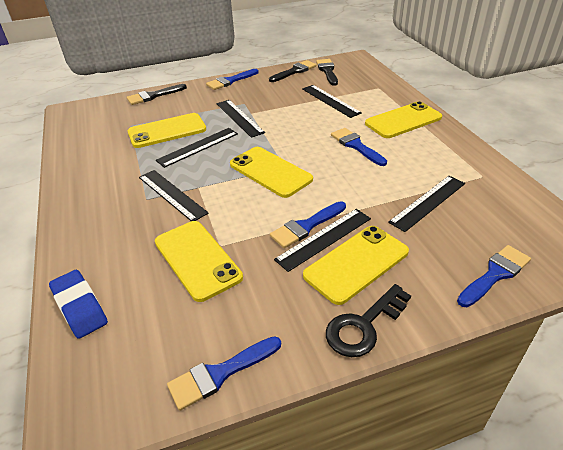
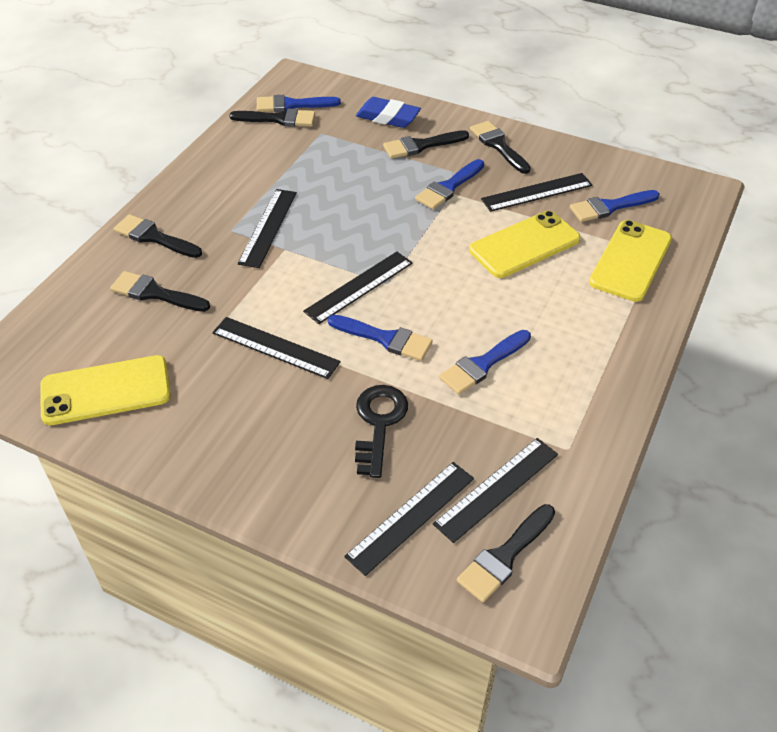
black brush: 3 -> 6
yellow phone: 5 -> 3

